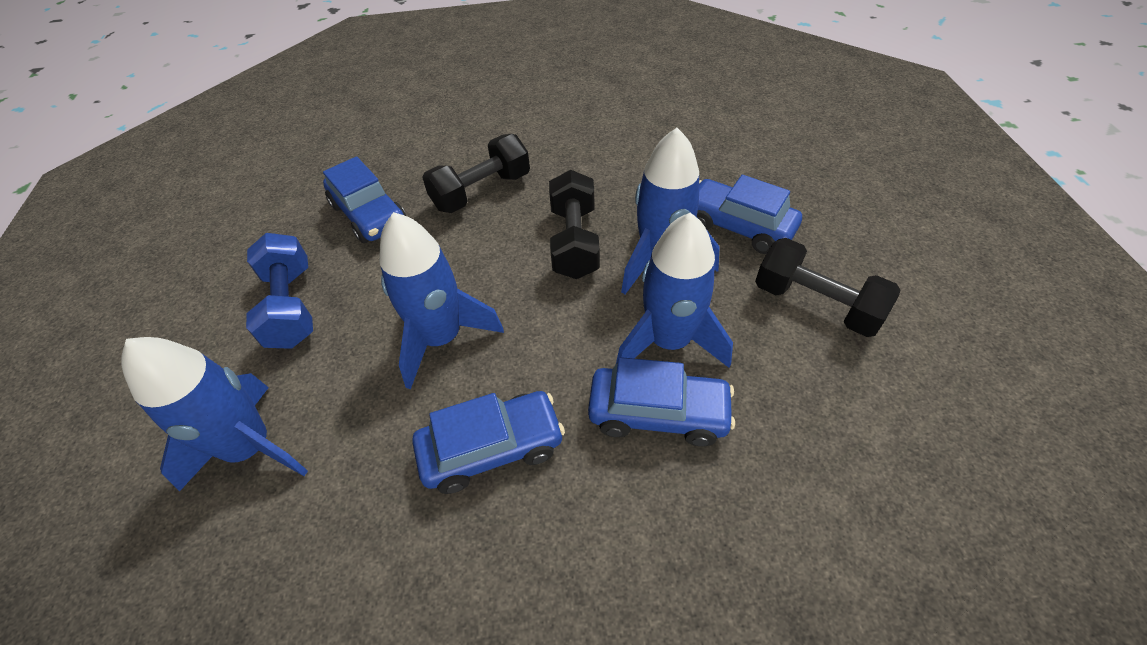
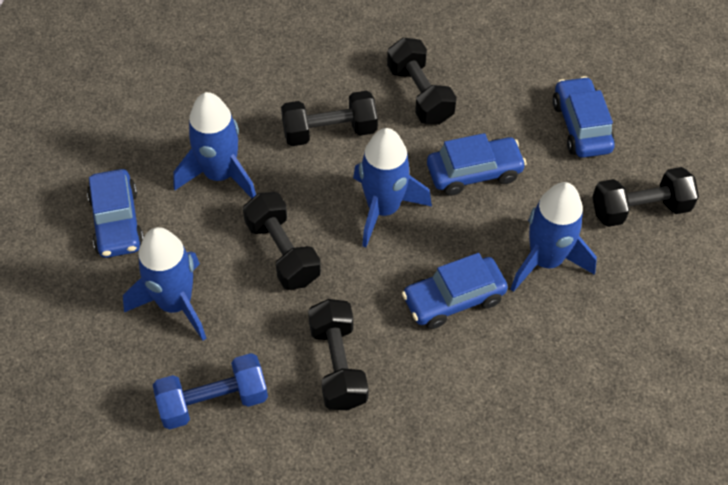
black dumbbell: 3 -> 5

